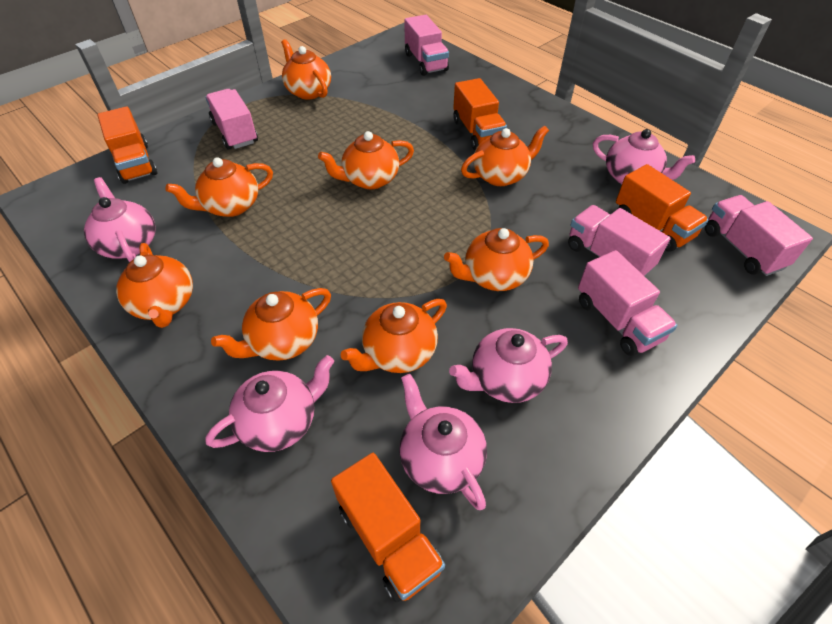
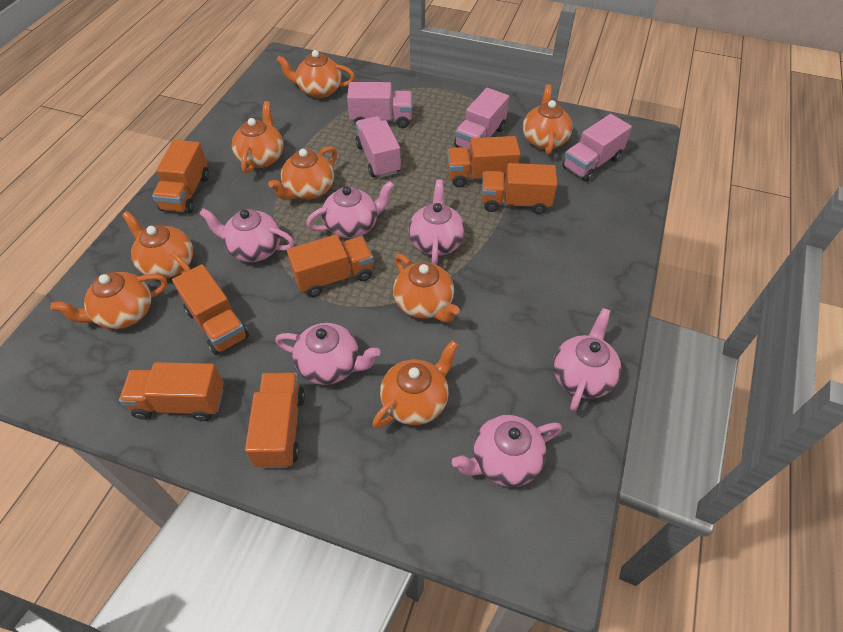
orange truck: 4 -> 7
pink teapot: 5 -> 6
pink truck: 5 -> 4

